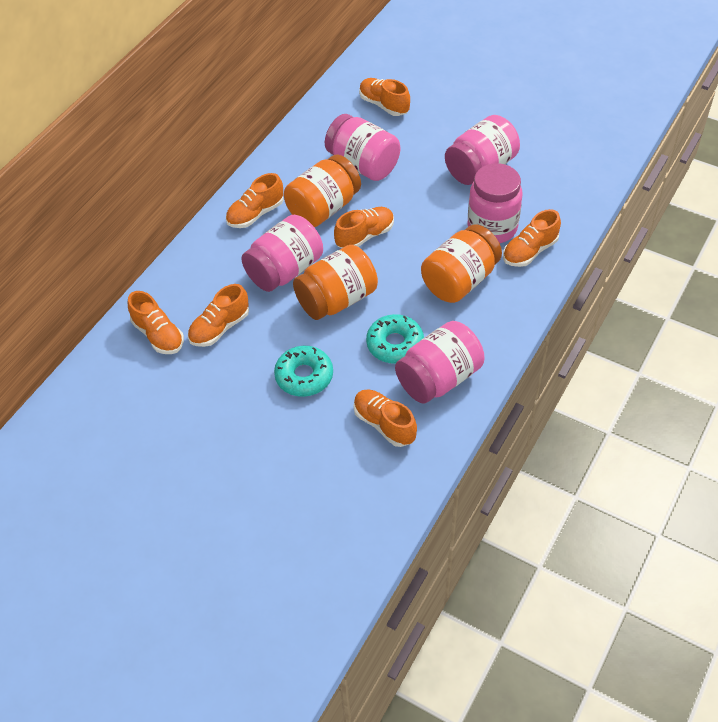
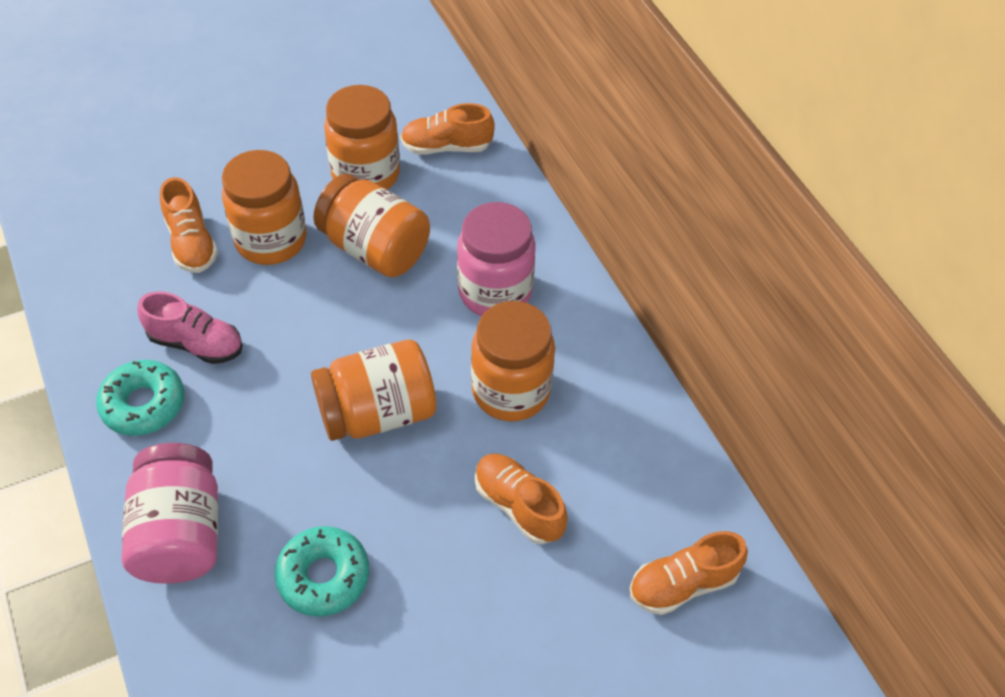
orange jar: 3 -> 5
orange shoe: 7 -> 4
pink jar: 5 -> 2
pink shoe: 0 -> 1

